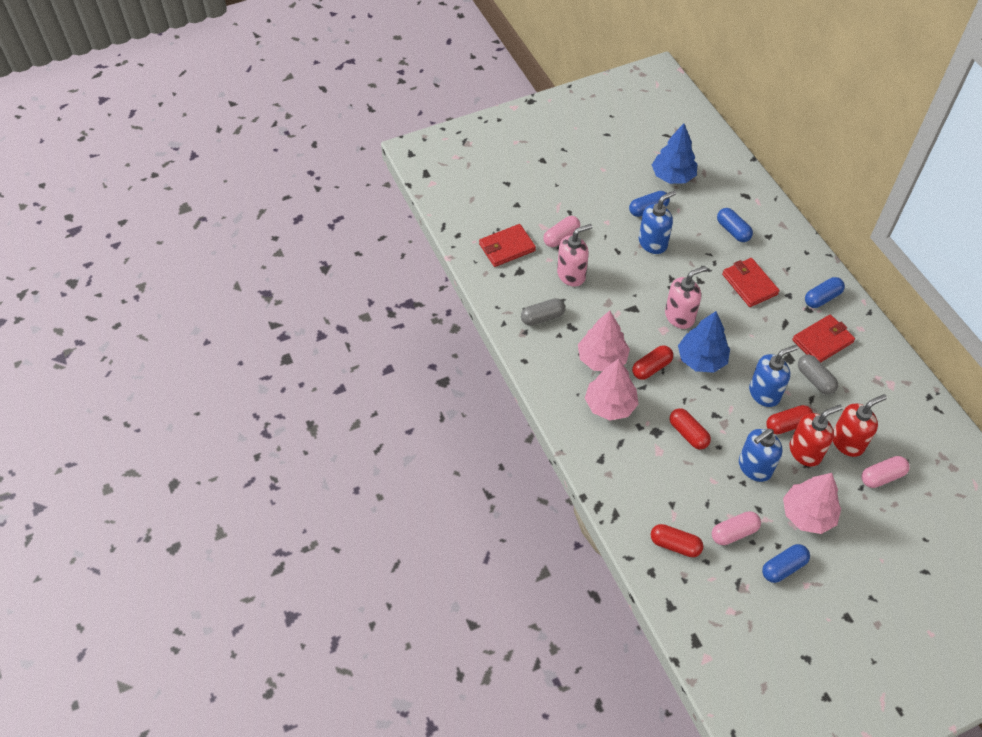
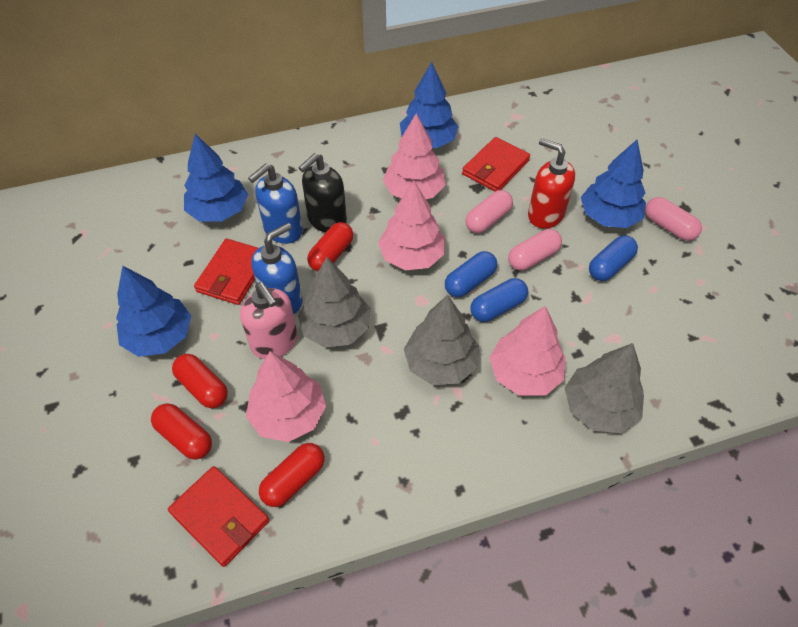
black soap dispenser: 0 -> 1
blue capsule: 4 -> 3
blue soap dispenser: 3 -> 2
blue tree: 2 -> 4
grey capsule: 2 -> 0
grey tree: 0 -> 3
pink soap dispenser: 2 -> 1
pink tree: 3 -> 4
red soap dispenser: 2 -> 1

